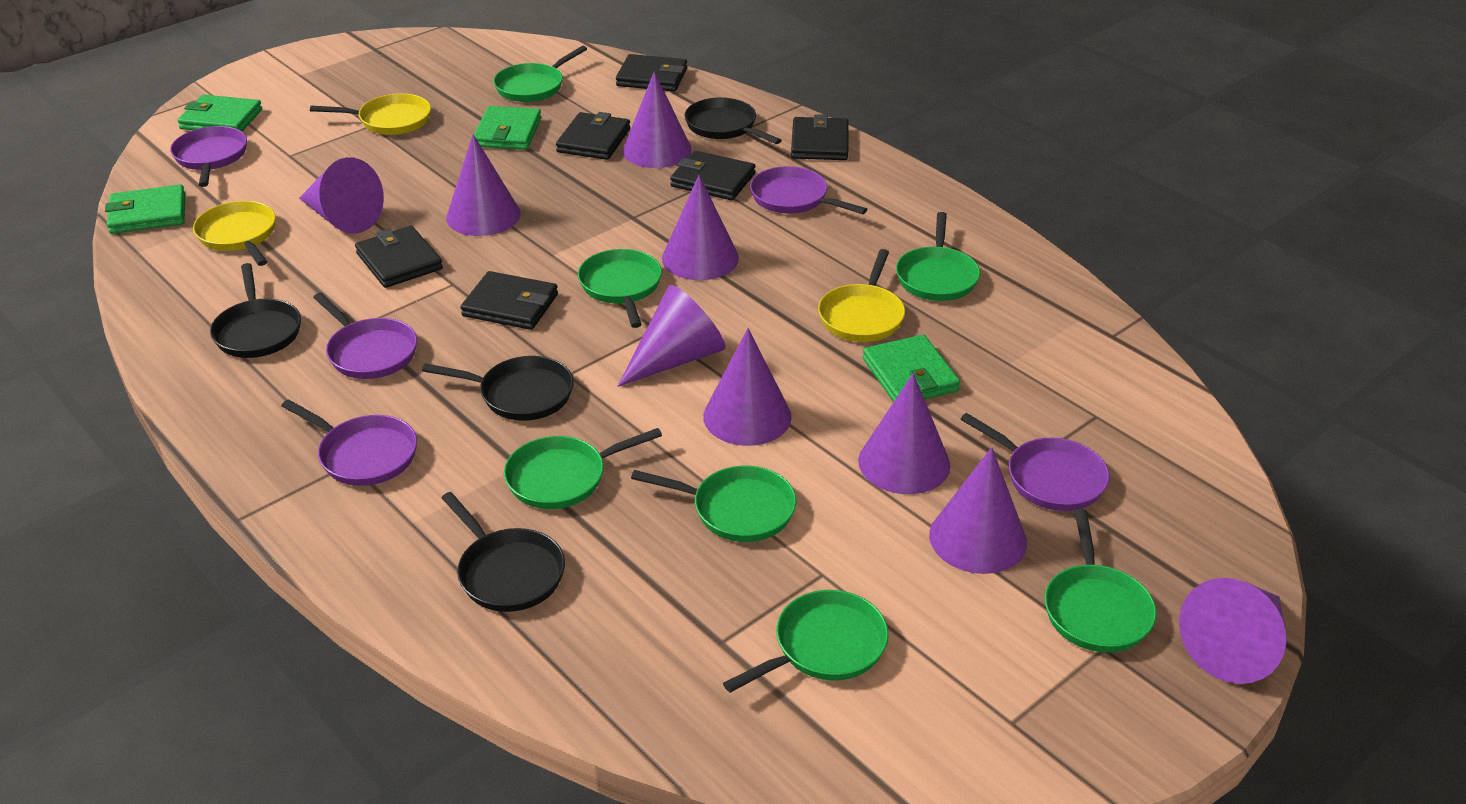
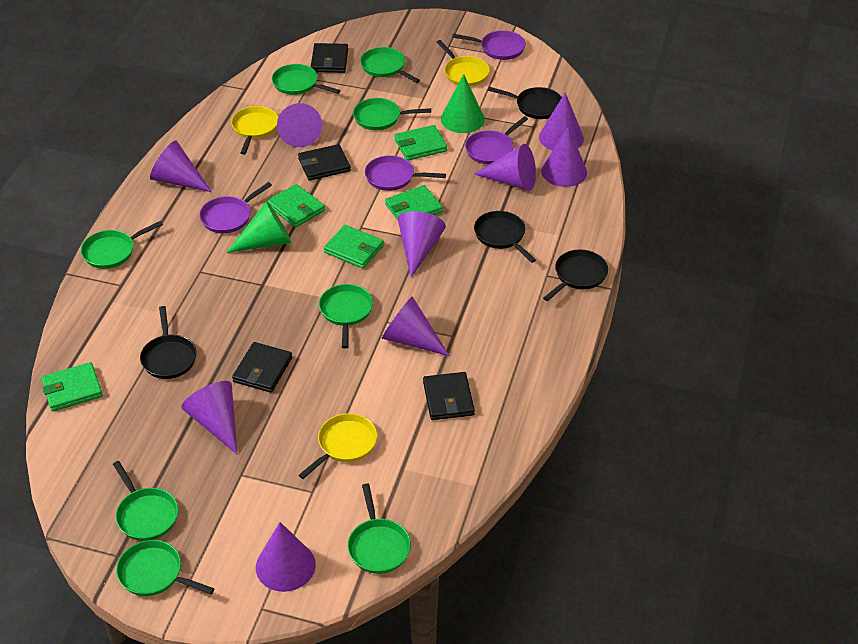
black wallet: 6 -> 4
green cone: 0 -> 2
green pan: 7 -> 8
green wallet: 4 -> 5
purple pan: 5 -> 4

